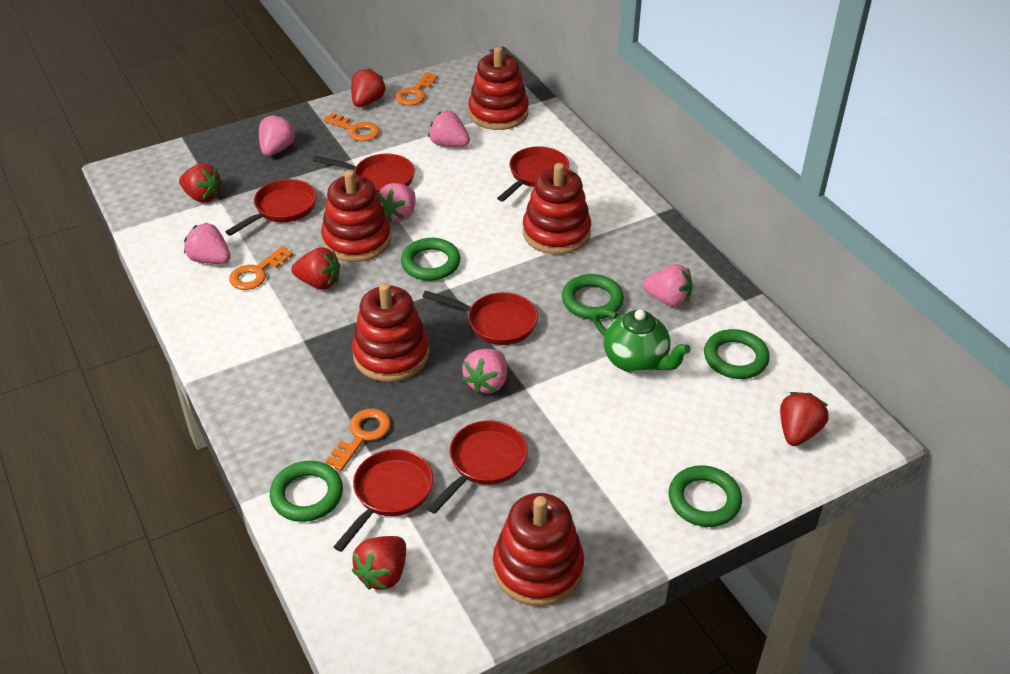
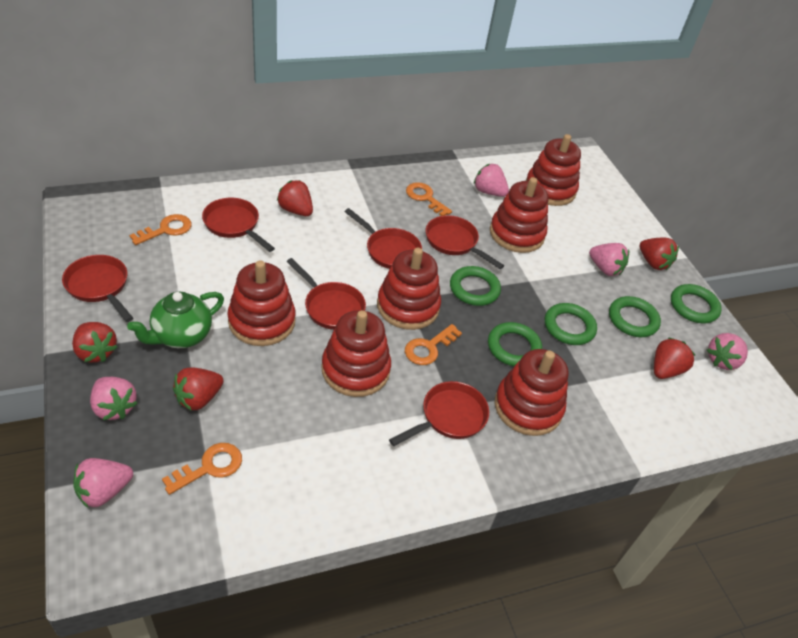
pink strawberry: 6 -> 5
red stacking toy: 5 -> 6

